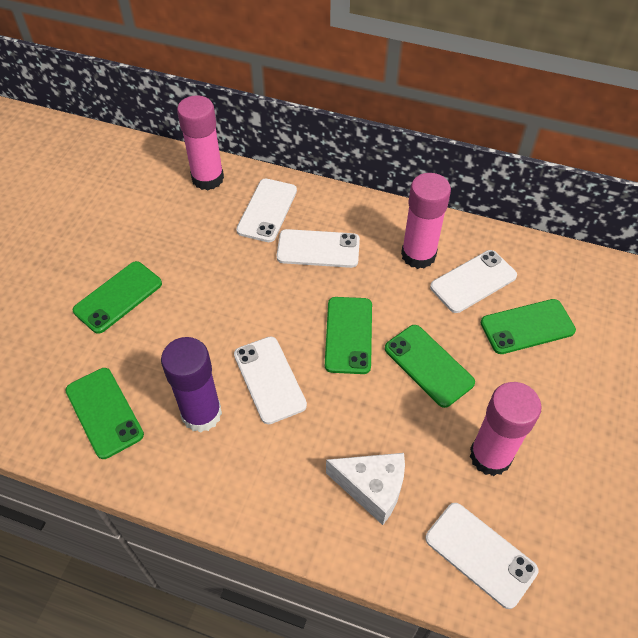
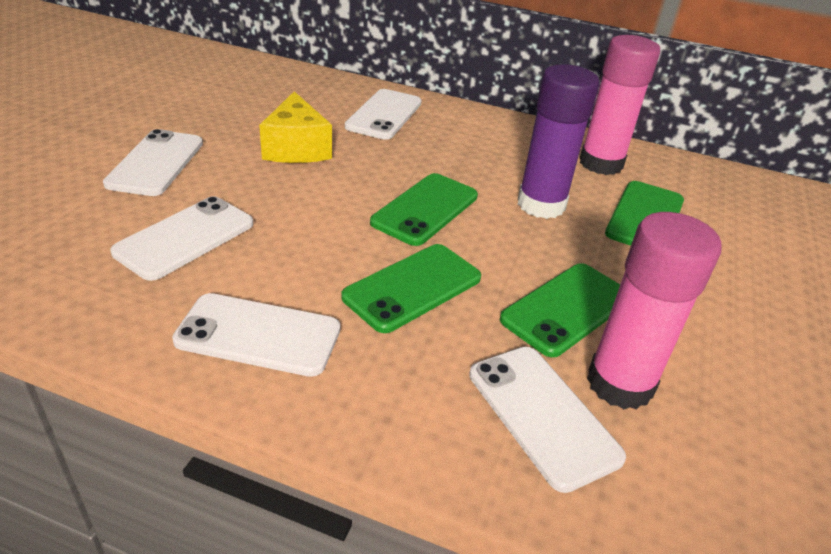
green phone: 5 -> 4
pink glue stick: 3 -> 2
white cheese: 1 -> 0
yellow cheese: 0 -> 1

